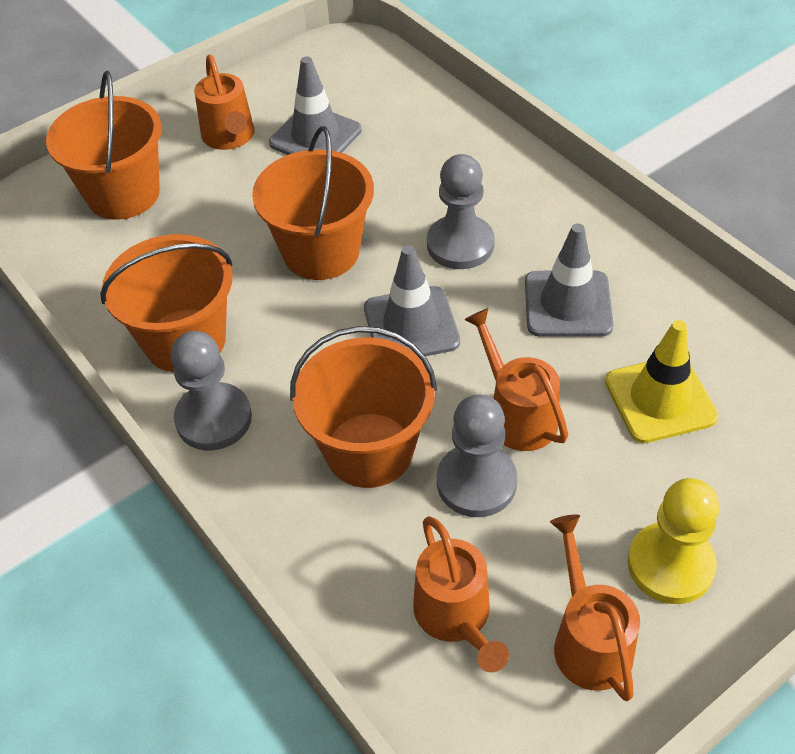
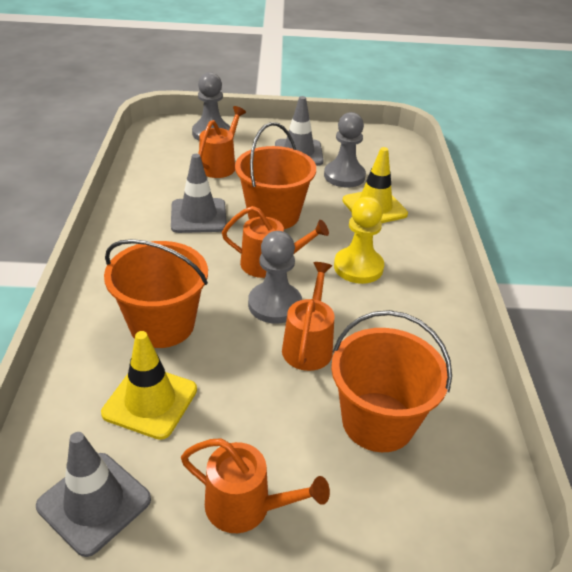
orange bucket: 4 -> 3
yellow traffic cone: 1 -> 2

